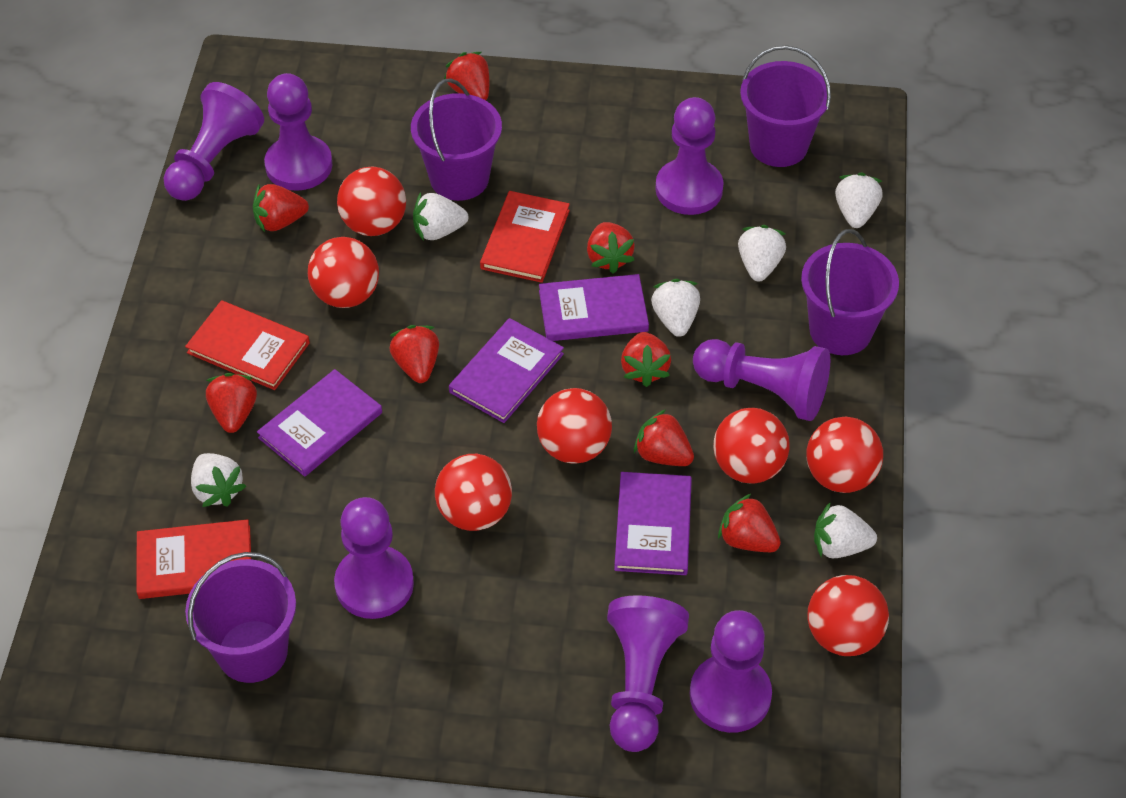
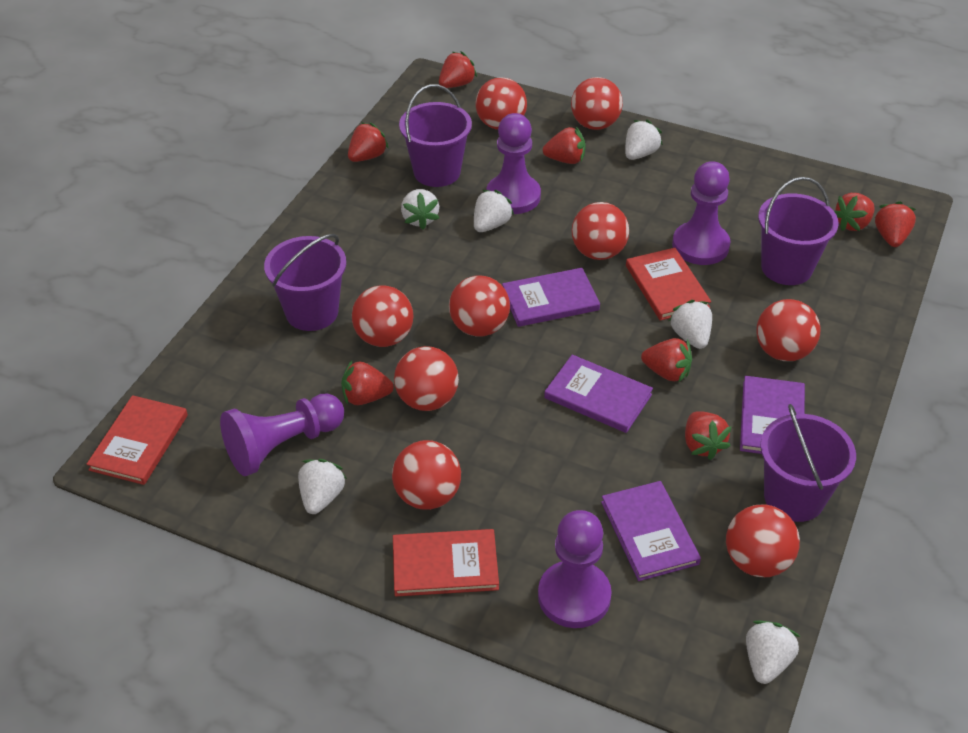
purple pawn: 7 -> 4
red ball: 7 -> 9

